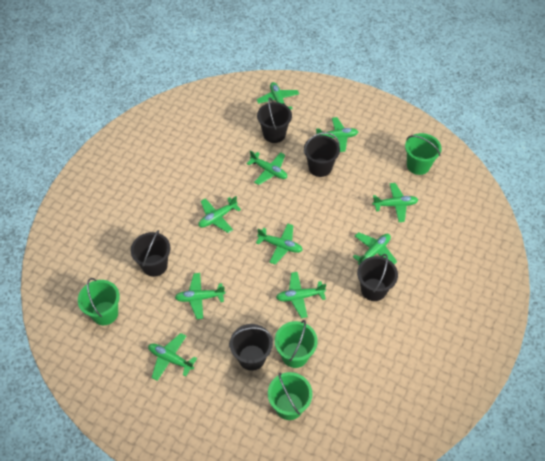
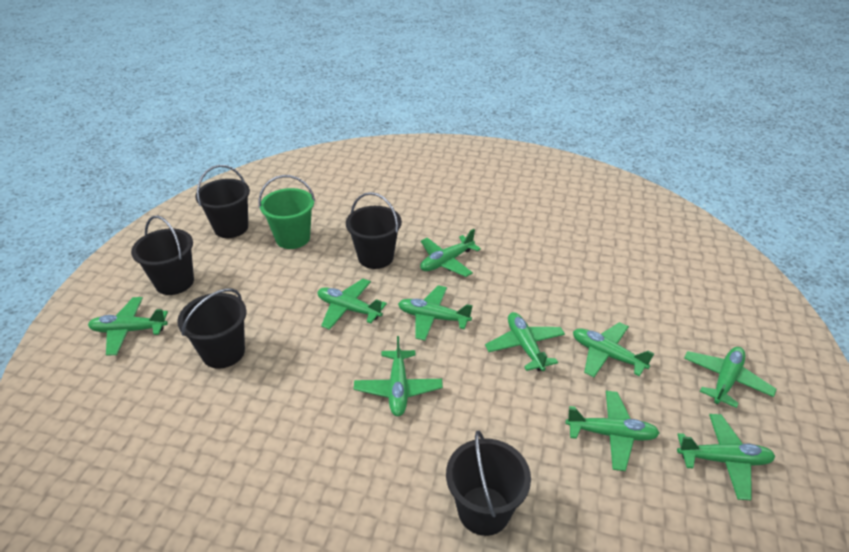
green bucket: 4 -> 1

